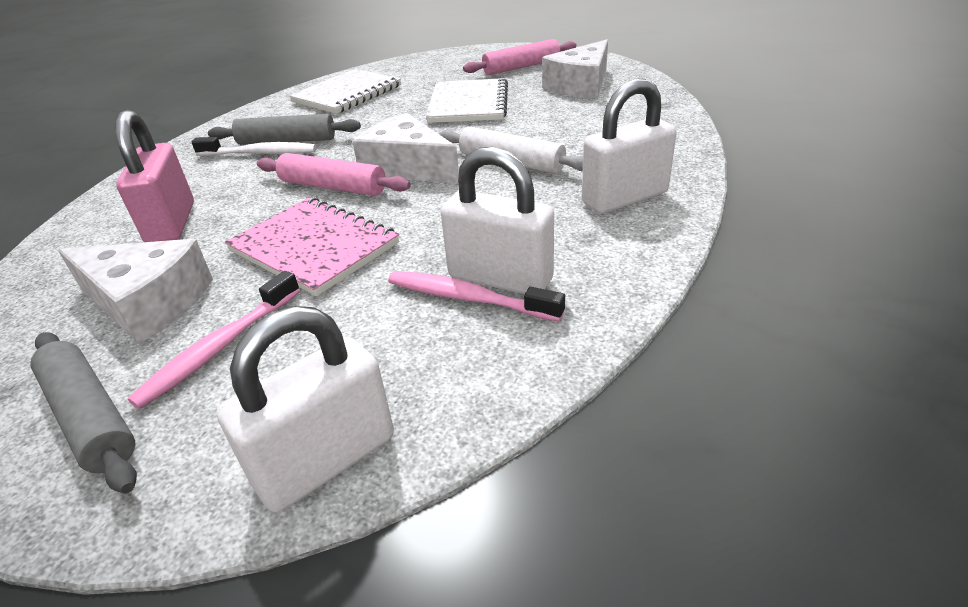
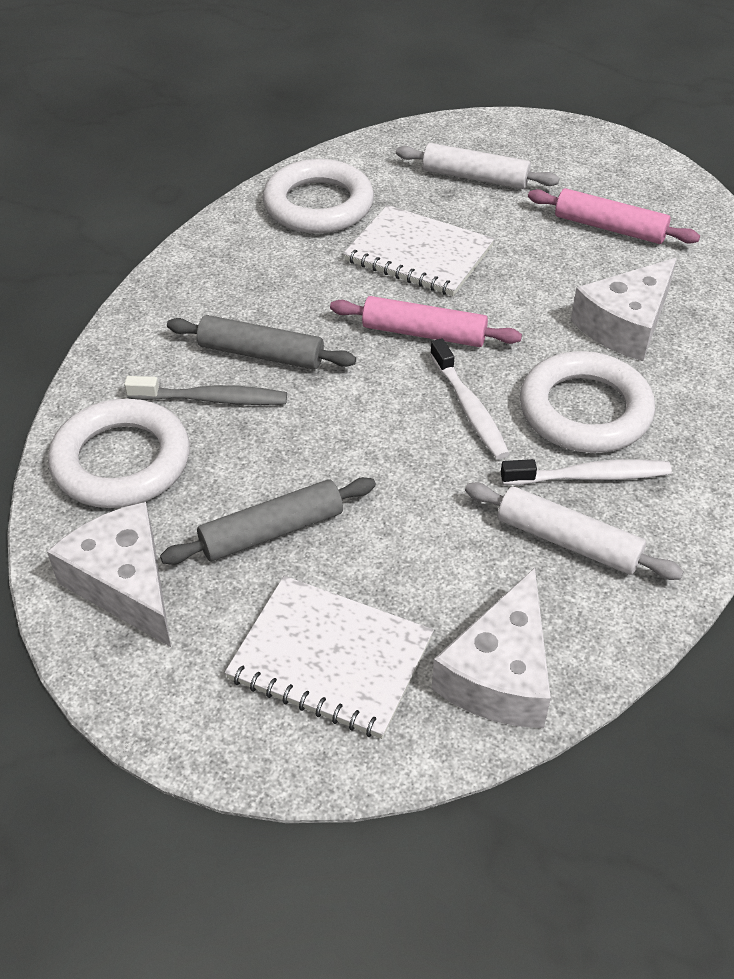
grey toothbrush: 0 -> 1
pink notebook: 1 -> 0
pink padlock: 1 -> 0
pink toothbrush: 2 -> 0
white padlock: 3 -> 0
white ring: 0 -> 3
white rolling pin: 1 -> 2
white toothbrush: 1 -> 2

